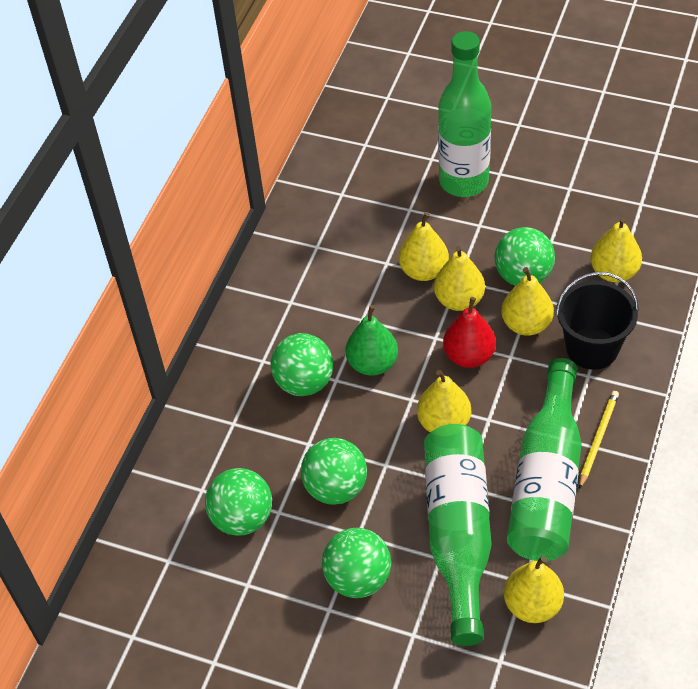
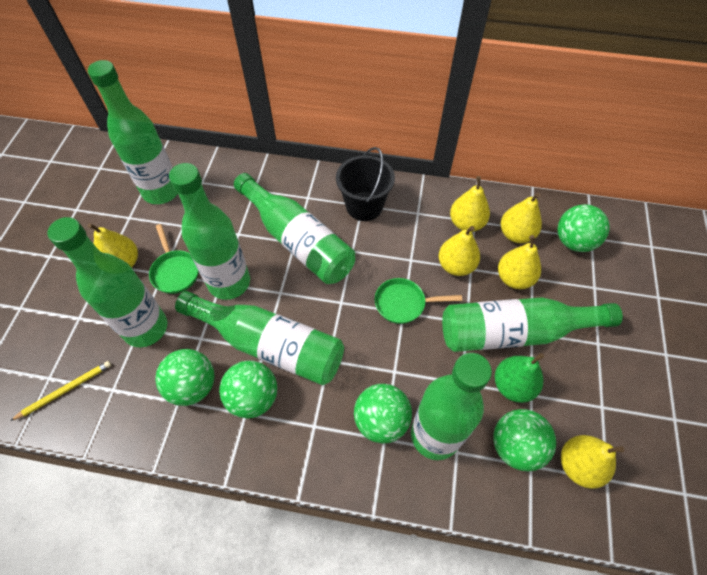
green bottle: 3 -> 7
green pan: 0 -> 2
red pear: 1 -> 0

